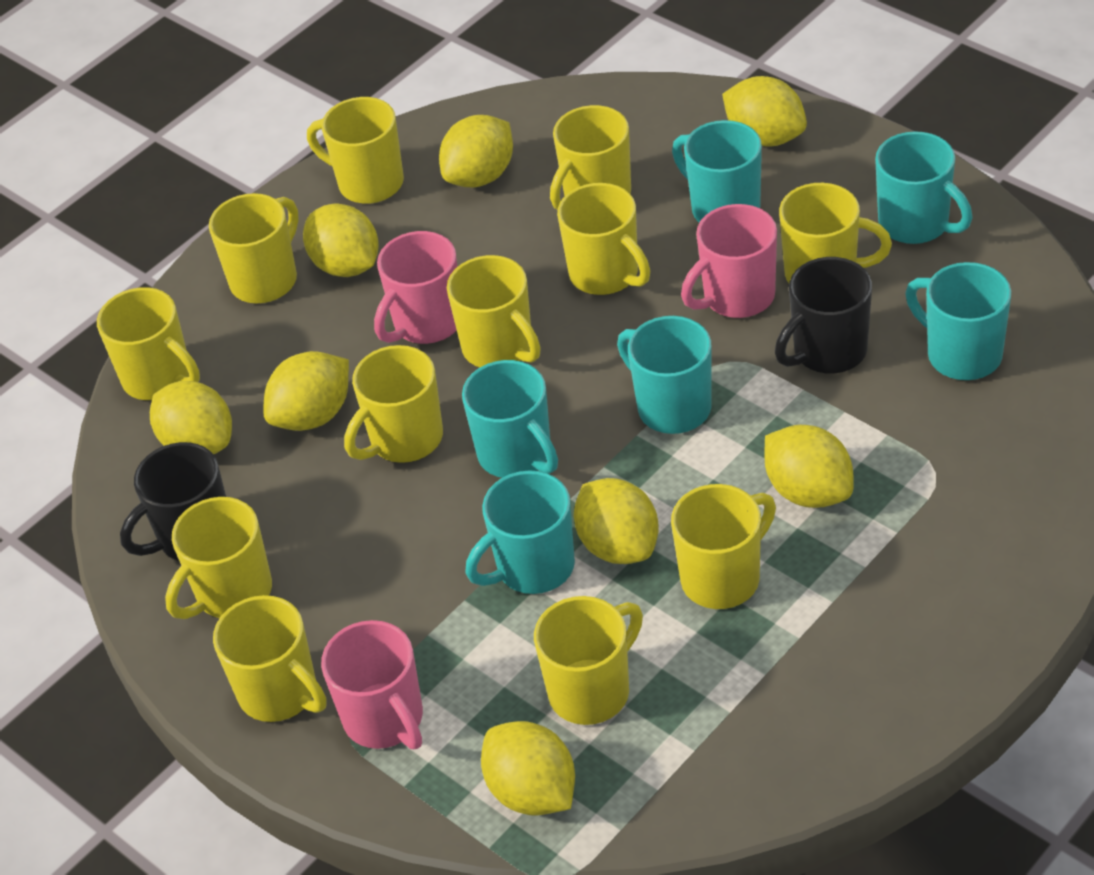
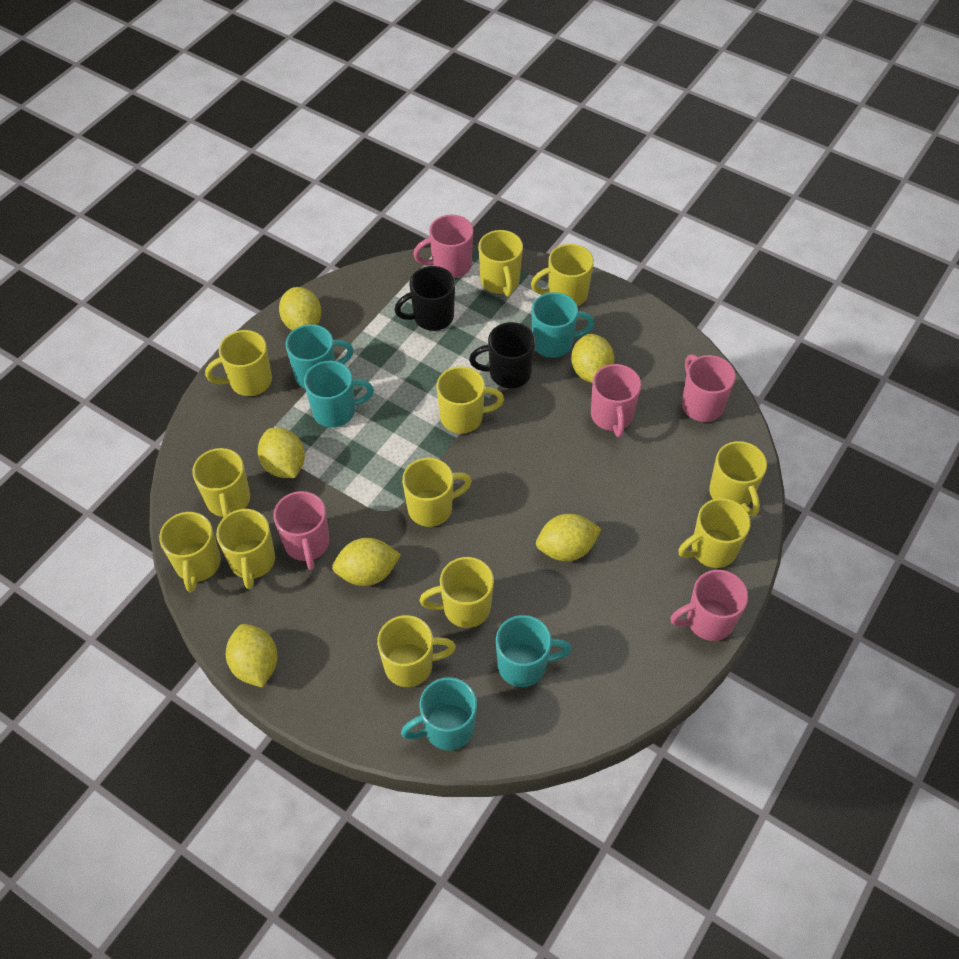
pink mug: 3 -> 5
turquoise mug: 6 -> 5
yellow lemon: 8 -> 6

